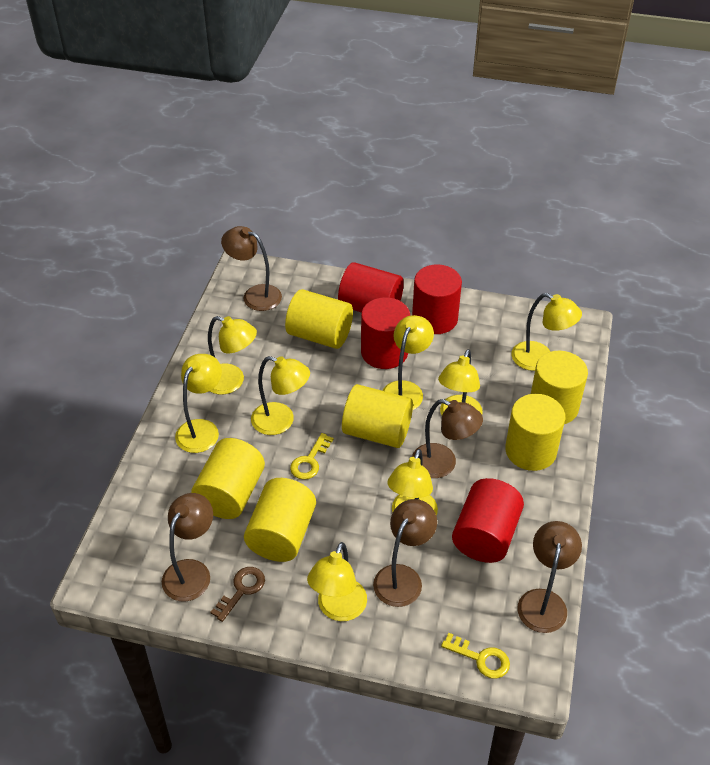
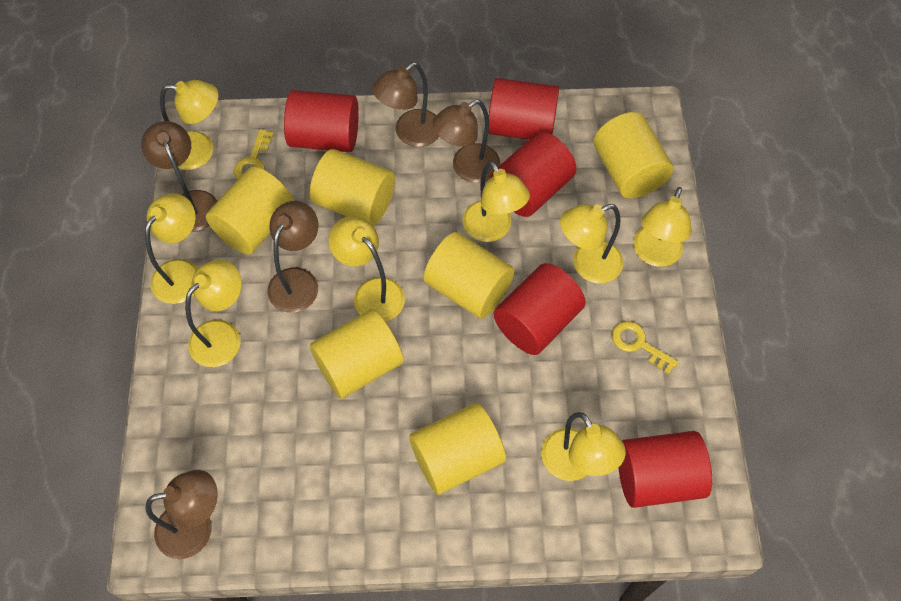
brown key: 1 -> 0
red cylinder: 4 -> 5

